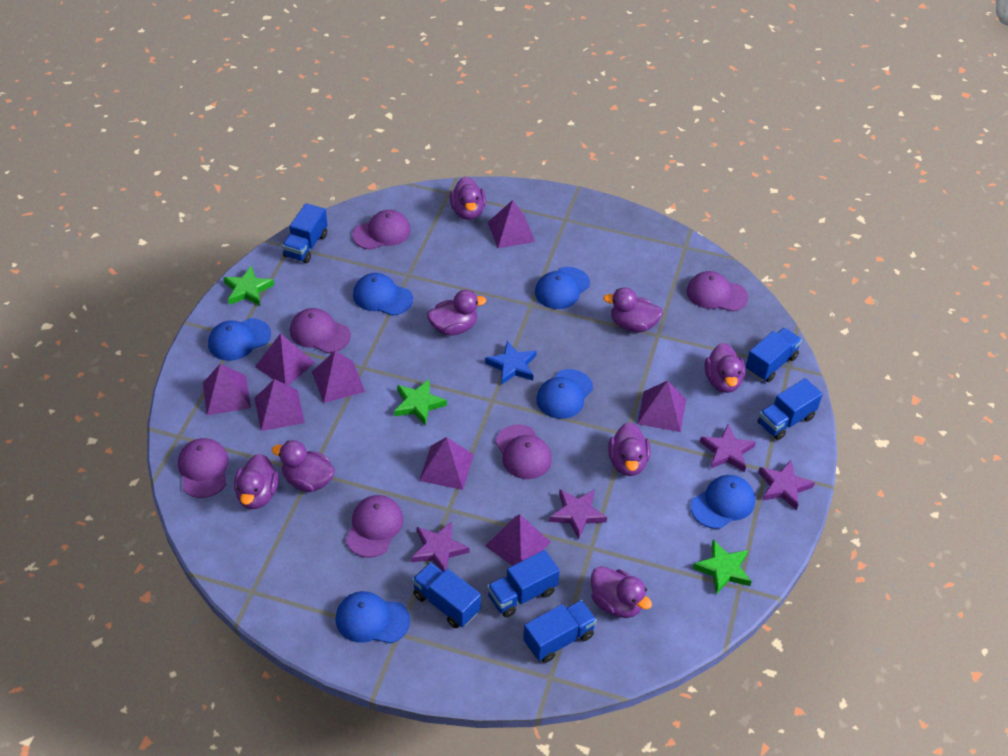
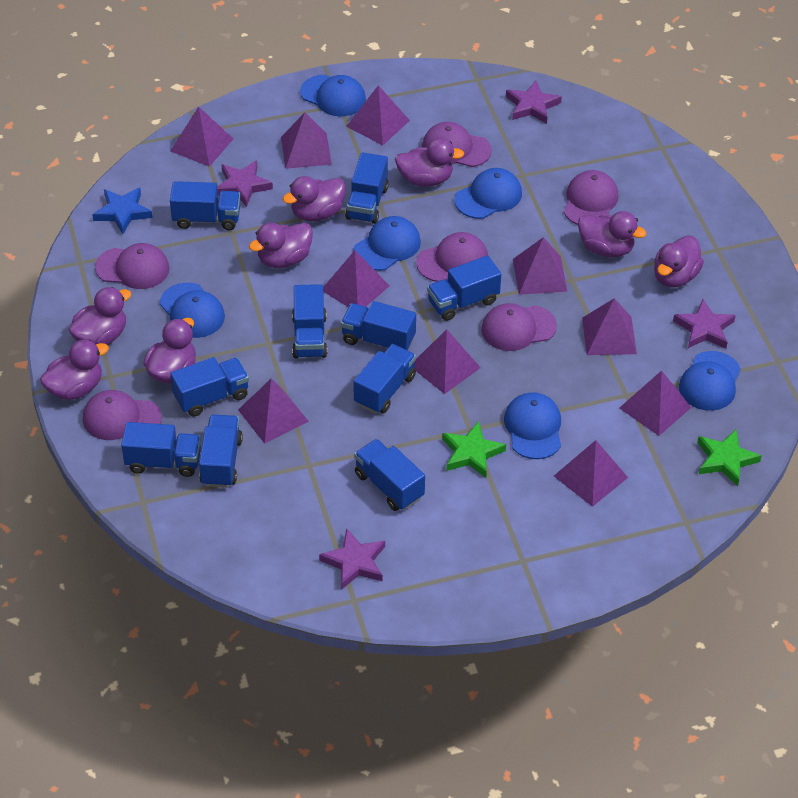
blue truck: 6 -> 10
green star: 3 -> 2
purple pyramid: 8 -> 10

